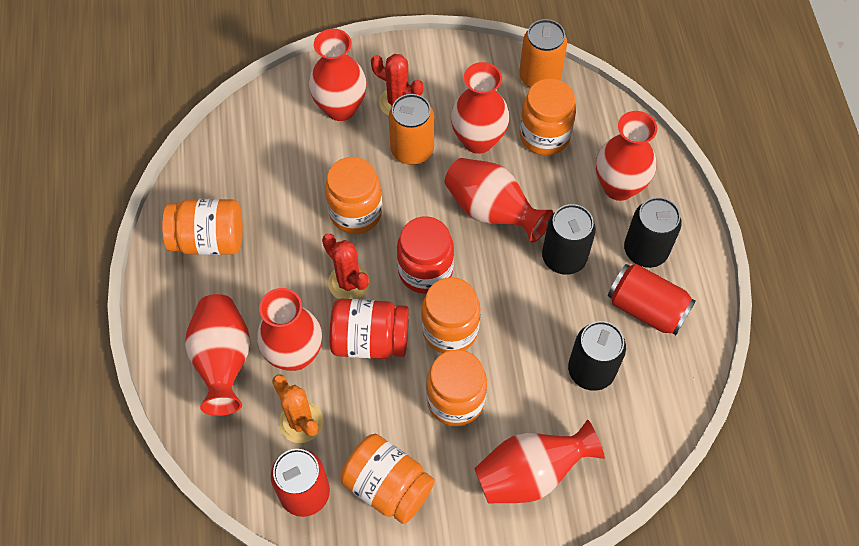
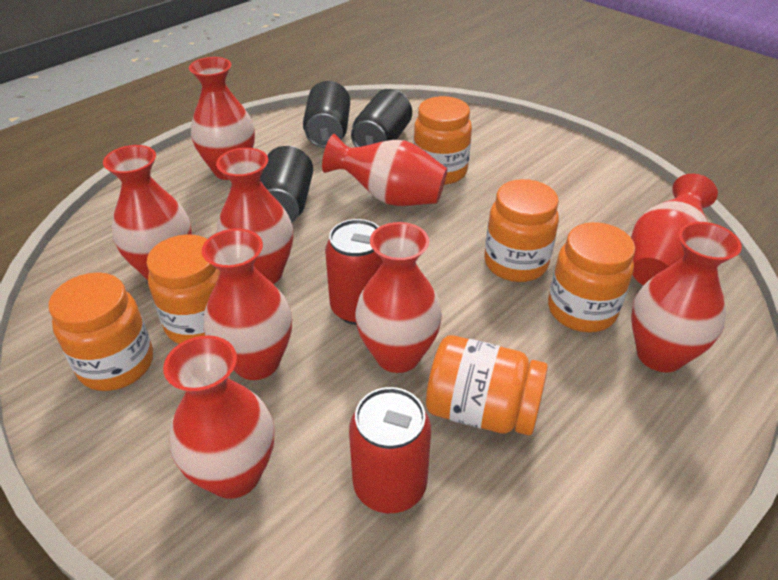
orange cactus: 1 -> 0
orange can: 2 -> 0
red cactus: 2 -> 0
red jar: 2 -> 0
red vase: 7 -> 9

